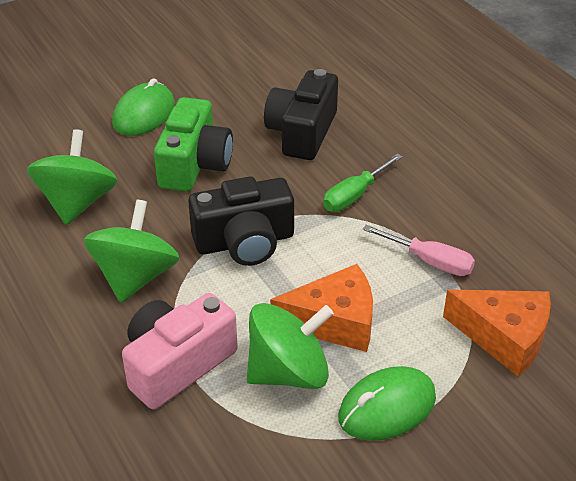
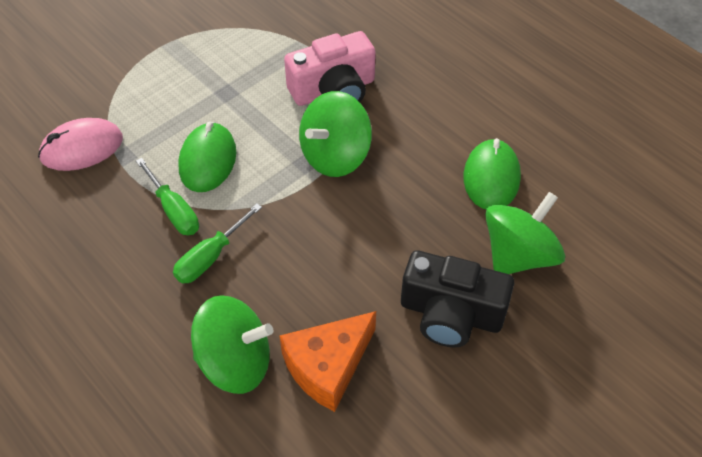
black camera: 2 -> 1
green camera: 1 -> 0
green screwdriver: 1 -> 2
orange cheese: 2 -> 1
pink mouse: 0 -> 1
pink screwdriver: 1 -> 0

